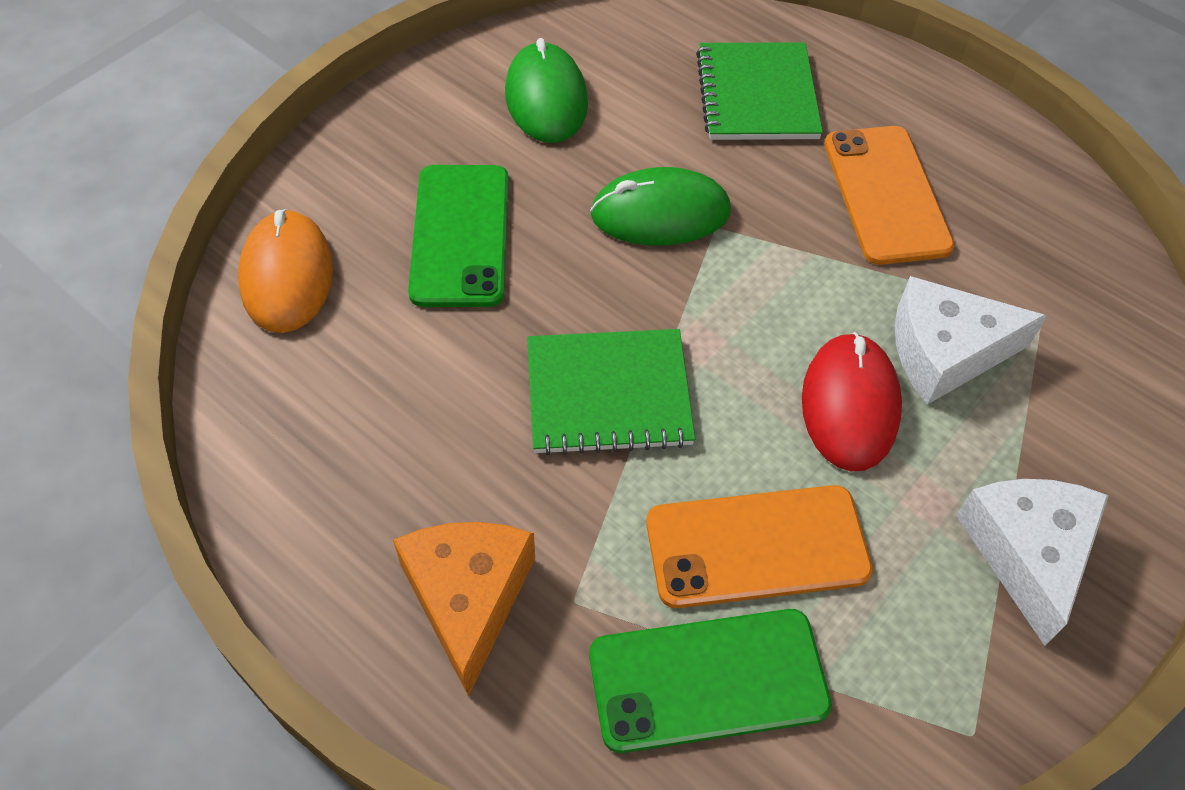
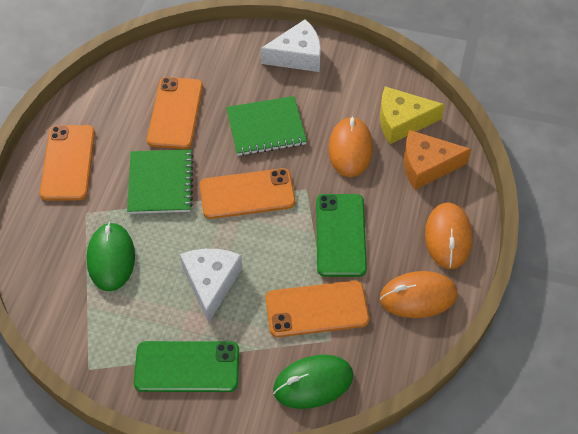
orange mouse: 1 -> 3
orange phone: 2 -> 4
red mouse: 1 -> 0
yellow cheese: 0 -> 1

